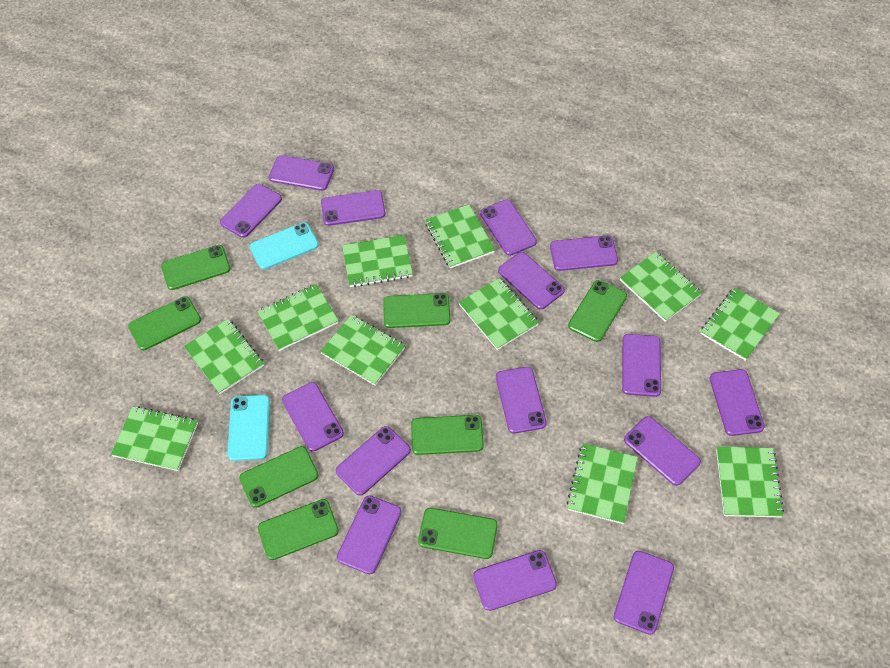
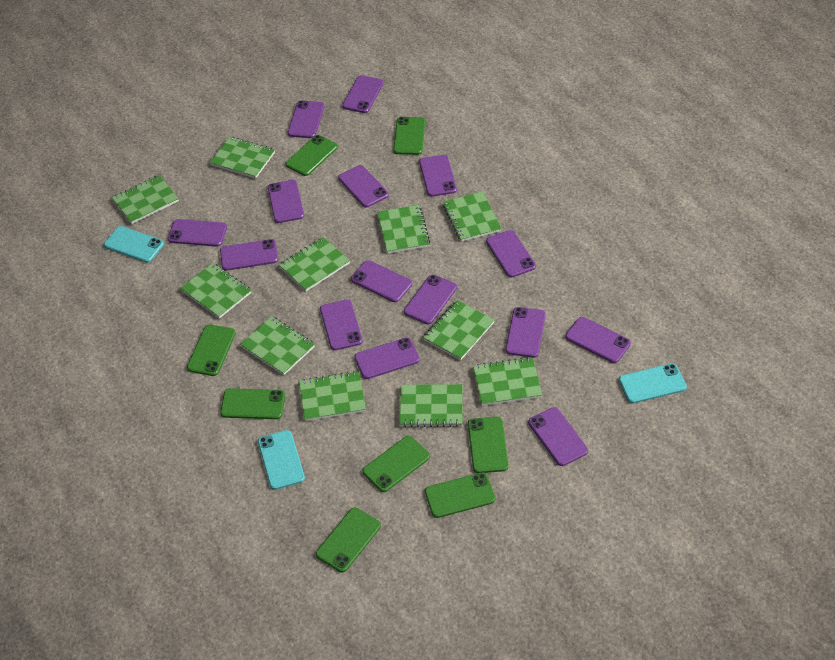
turquoise phone: 2 -> 3

